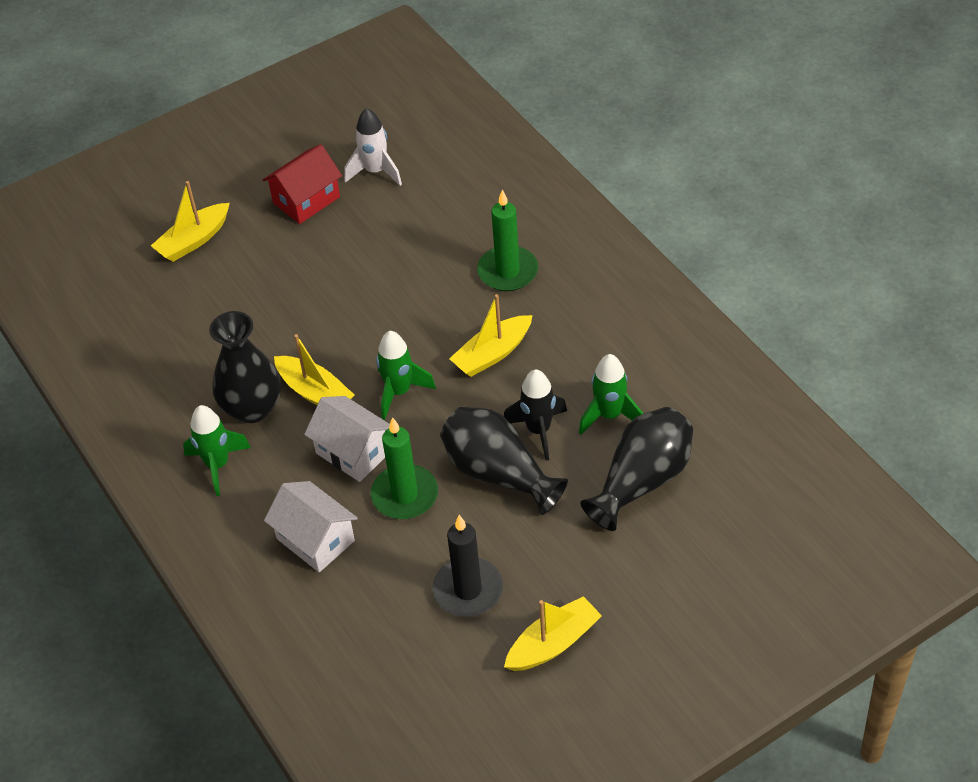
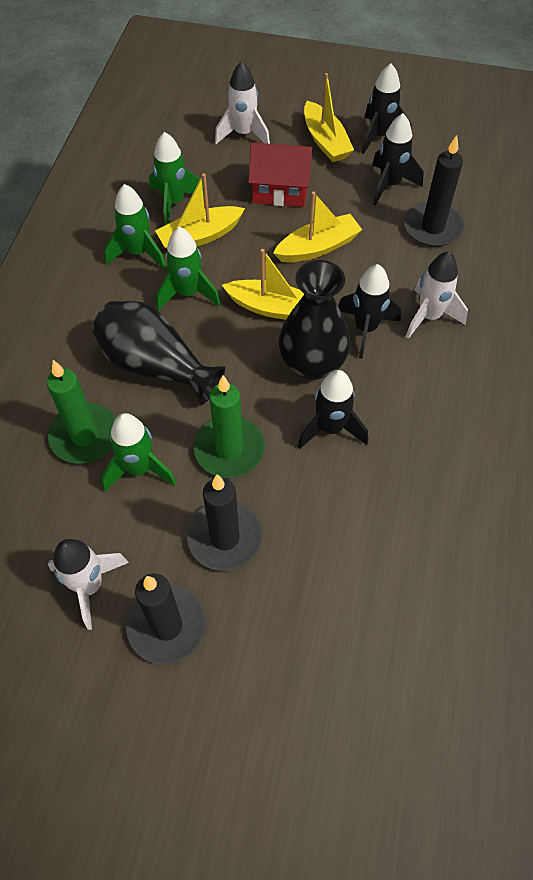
black candle: 1 -> 3
black rocket: 1 -> 4
black vase: 3 -> 2
green rocket: 3 -> 4
white house: 2 -> 0
white rocket: 1 -> 3

